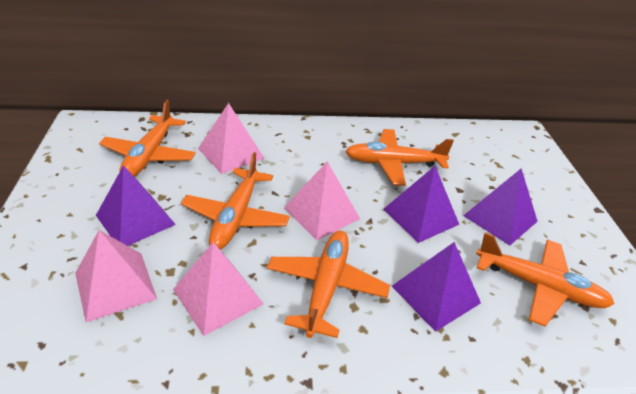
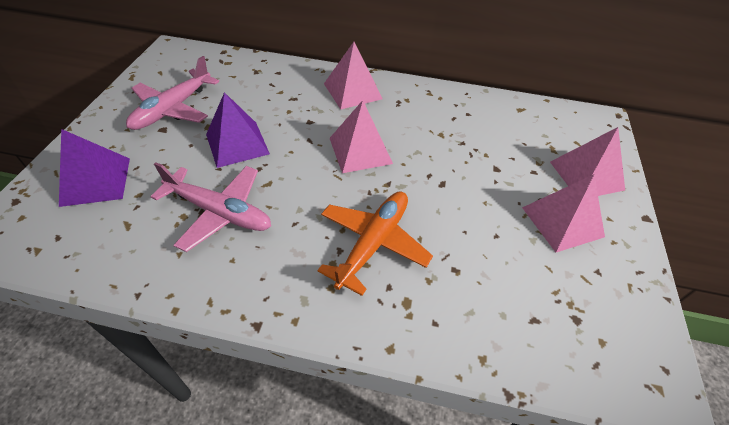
orange plane: 5 -> 1
pink plane: 0 -> 2
purple pyramid: 4 -> 2

